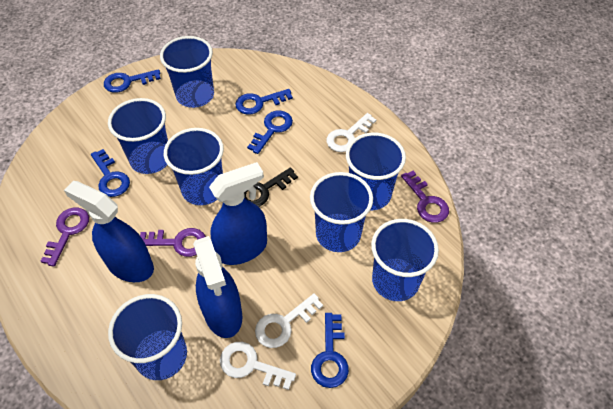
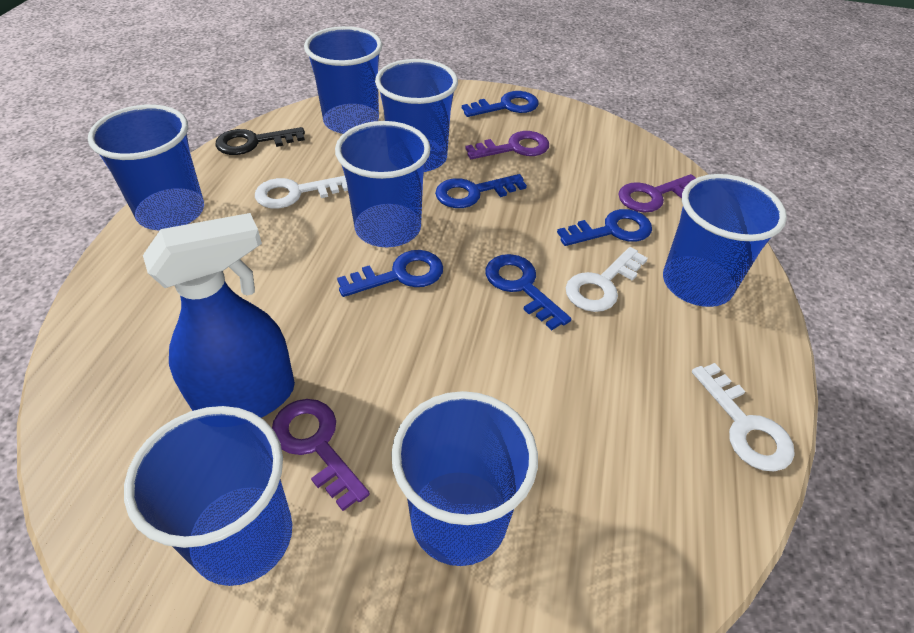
blue spray bottle: 3 -> 1

